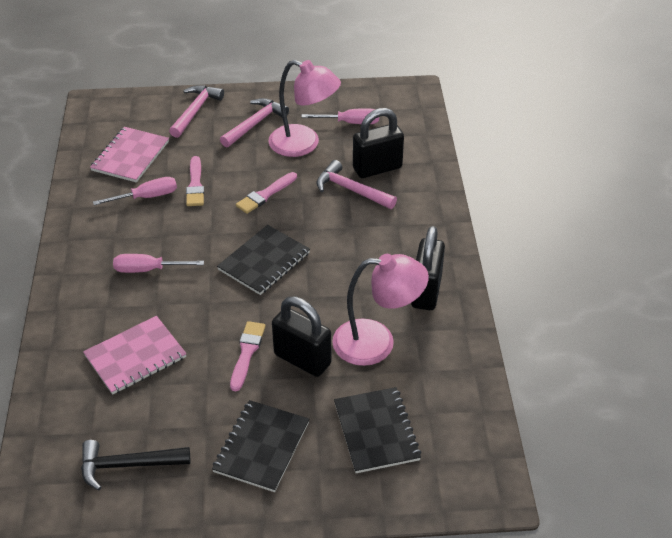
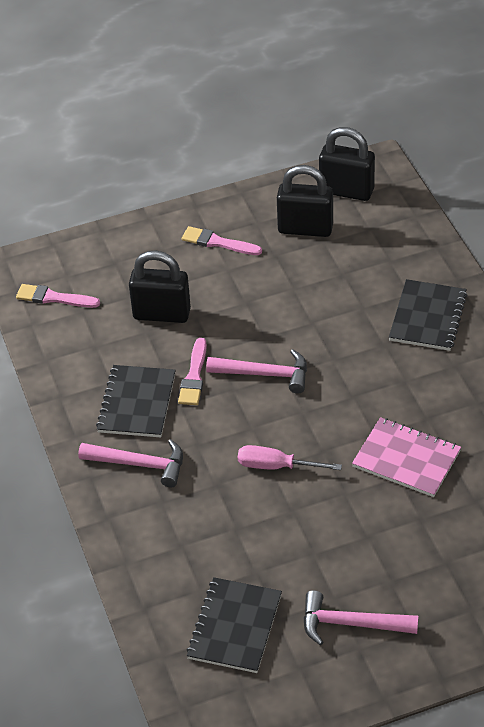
black hammer: 1 -> 0
pink lamp: 2 -> 0
pink notebook: 2 -> 1
pink screwdriver: 3 -> 1

